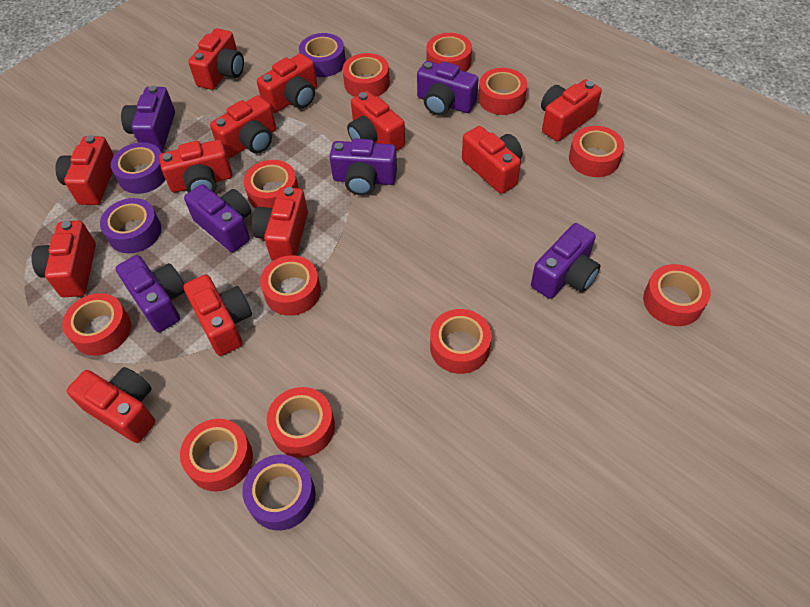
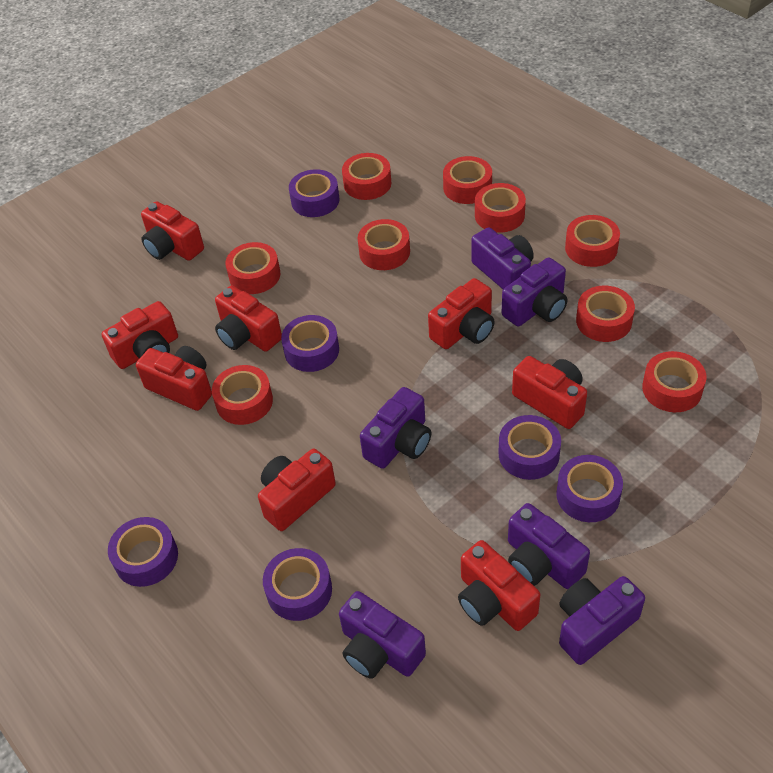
purple tape: 4 -> 6
red camera: 12 -> 8
red tape: 11 -> 9

